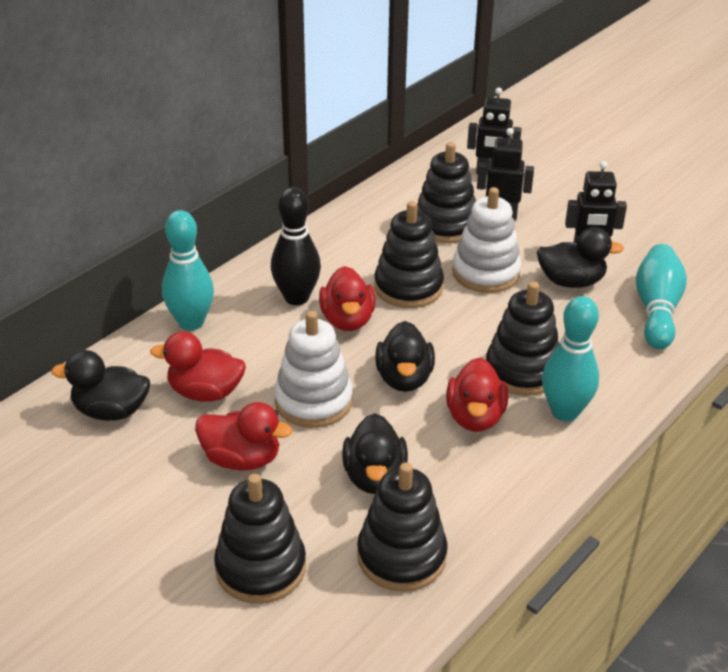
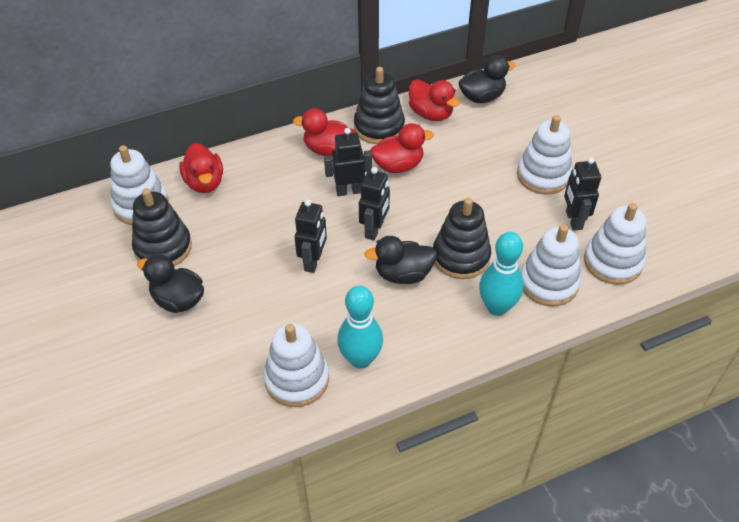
black bowling pin: 1 -> 0
black duck: 4 -> 3
black robot: 3 -> 4
black stacking toy: 5 -> 3
turquoise bowling pin: 3 -> 2
white stacking toy: 2 -> 5

